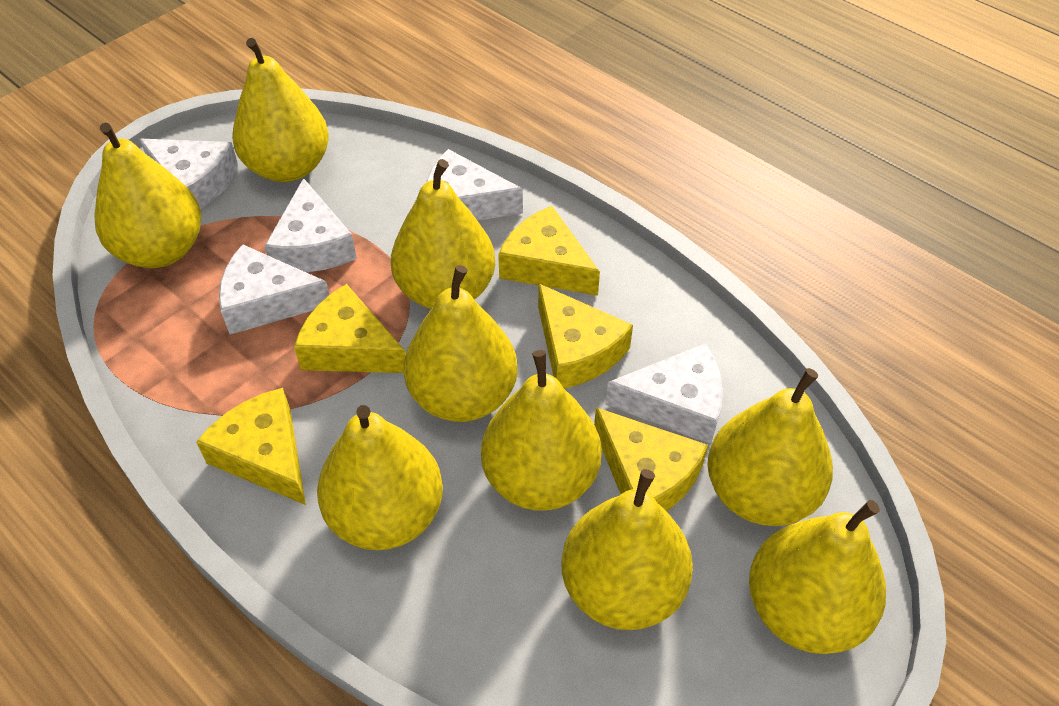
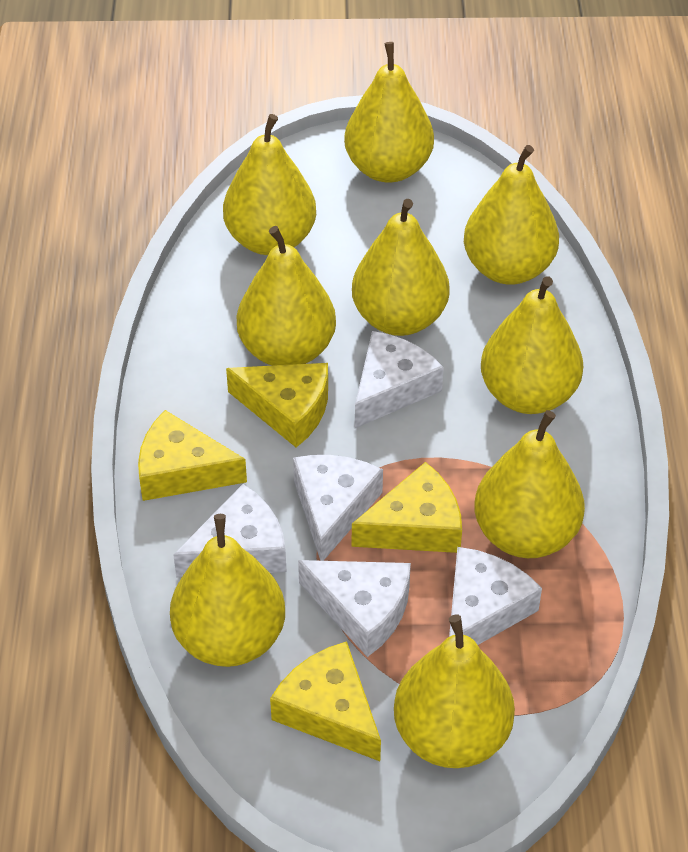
yellow cheese: 5 -> 4

